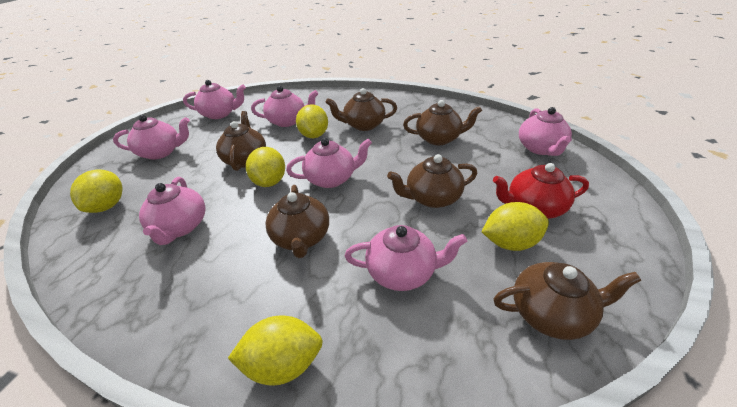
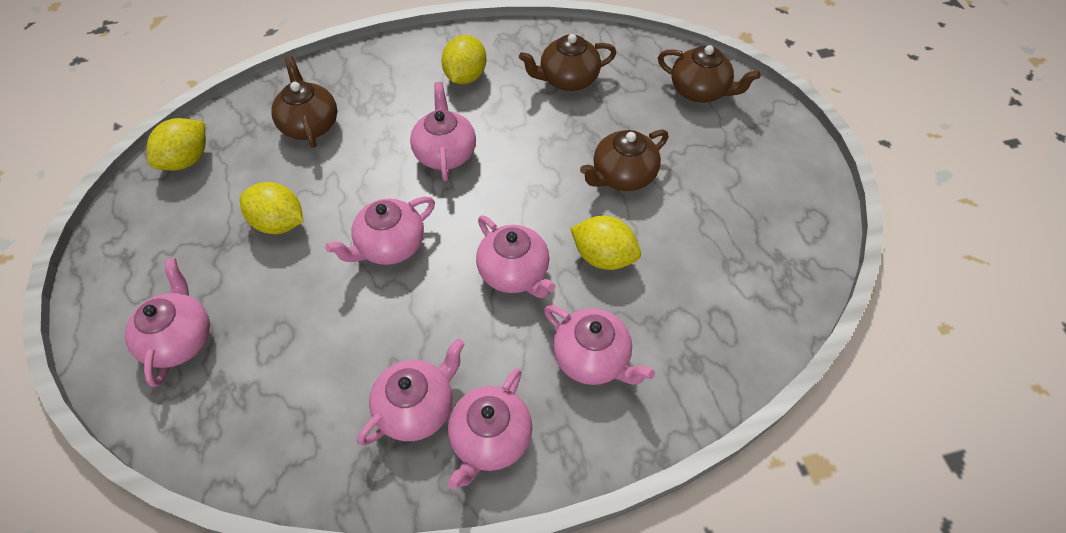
brown teapot: 6 -> 4
red teapot: 1 -> 0
yellow lemon: 5 -> 4

